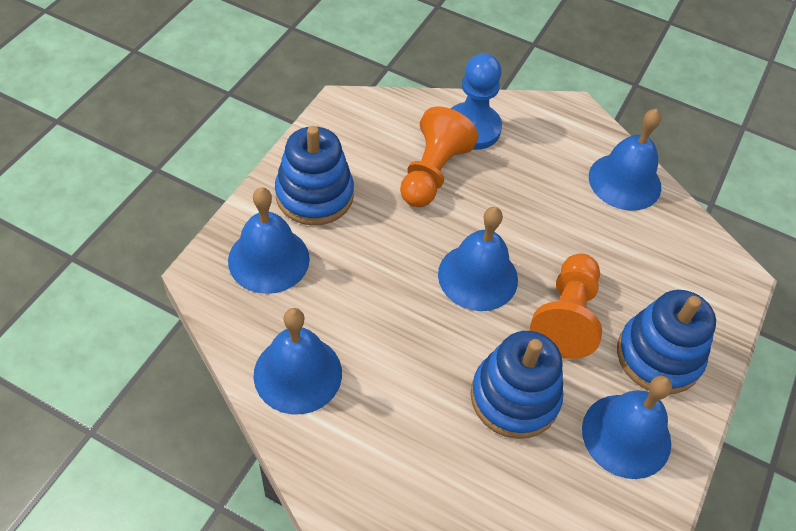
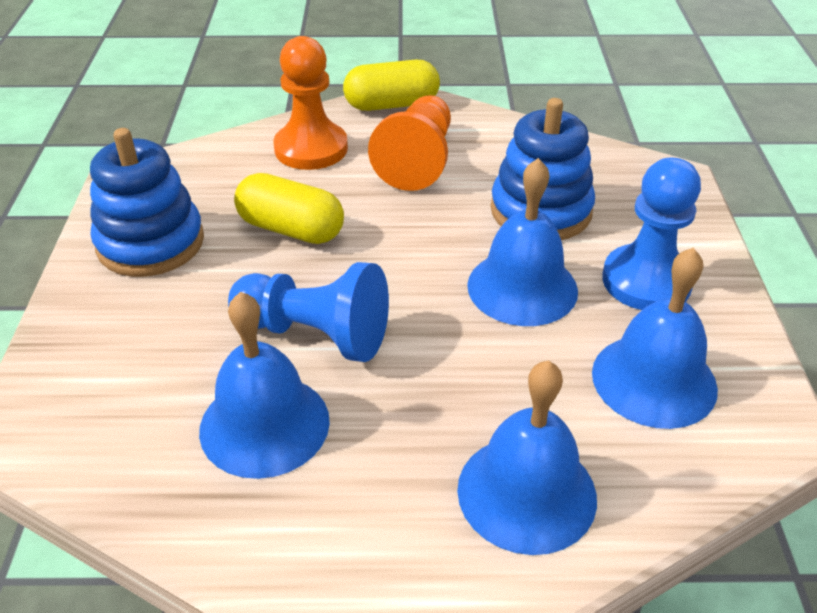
blue bell: 5 -> 4
blue pawn: 1 -> 2
blue stacking toy: 3 -> 2
yellow capsule: 0 -> 2

